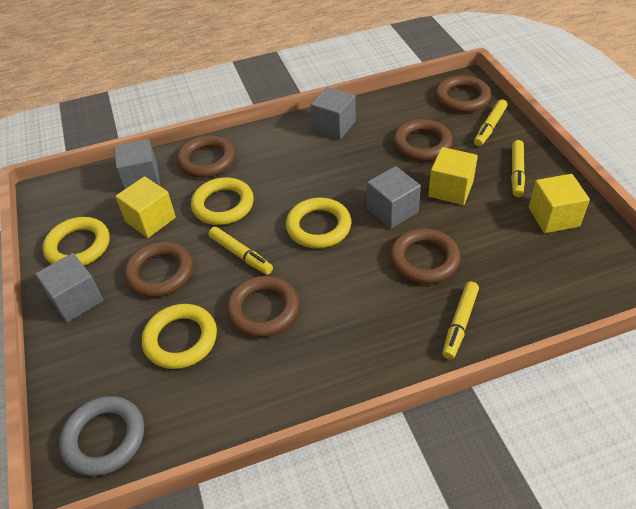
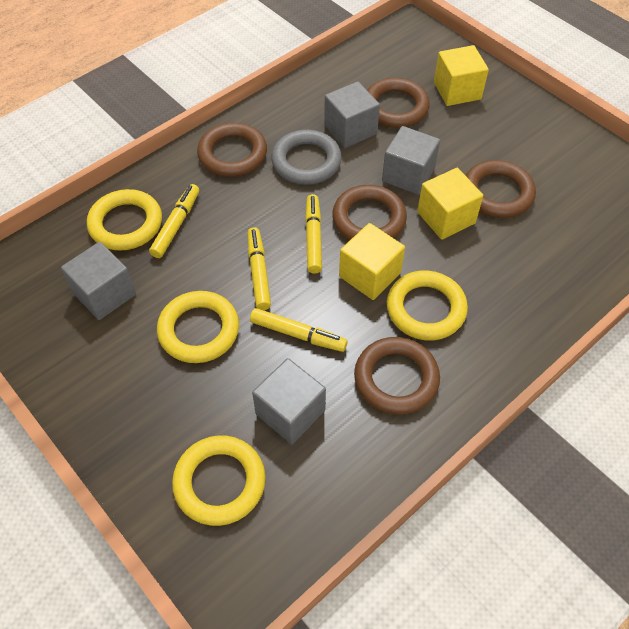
brown ring: 6 -> 5

